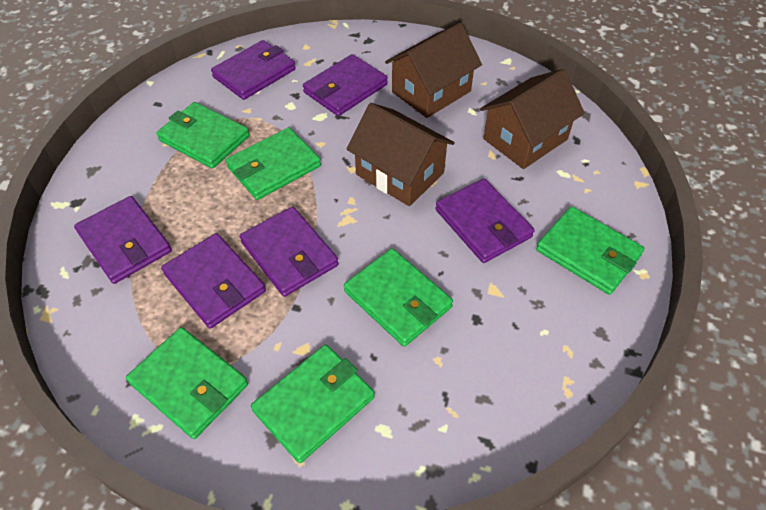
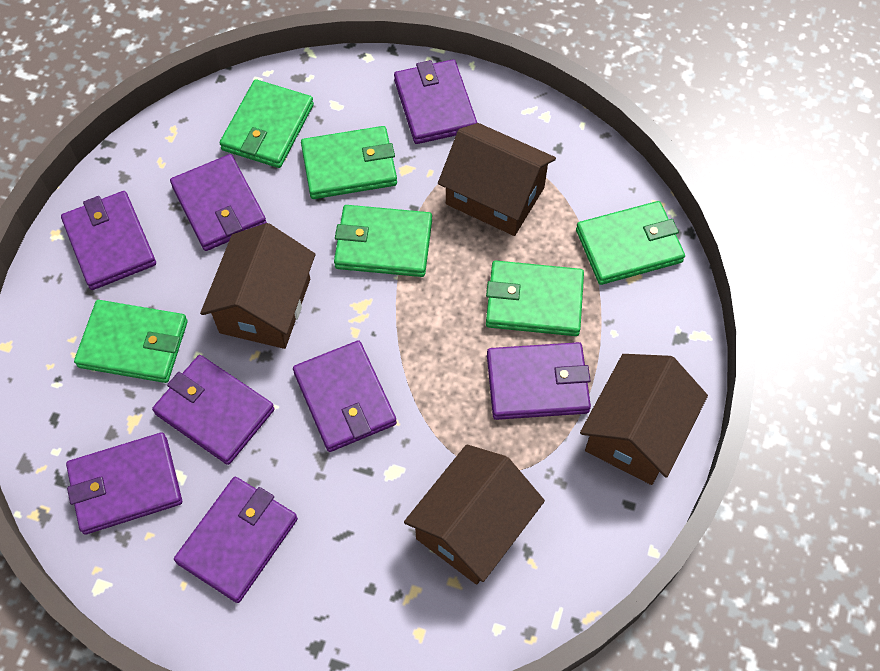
brown house: 3 -> 4
purple wallet: 6 -> 8

